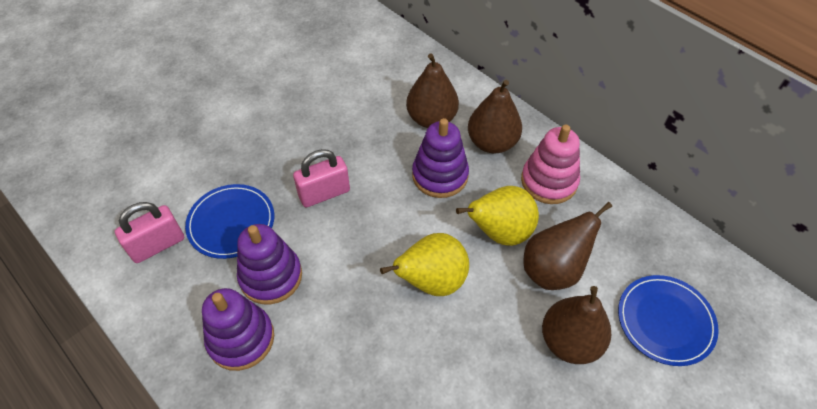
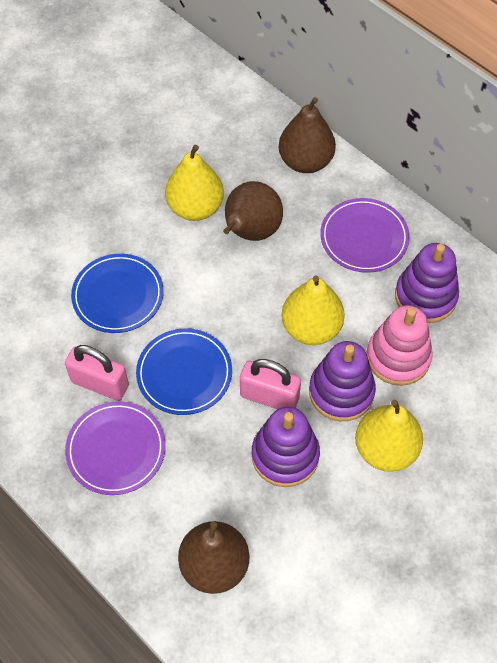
brown pear: 4 -> 3
purple plate: 0 -> 2
yellow pear: 2 -> 3

